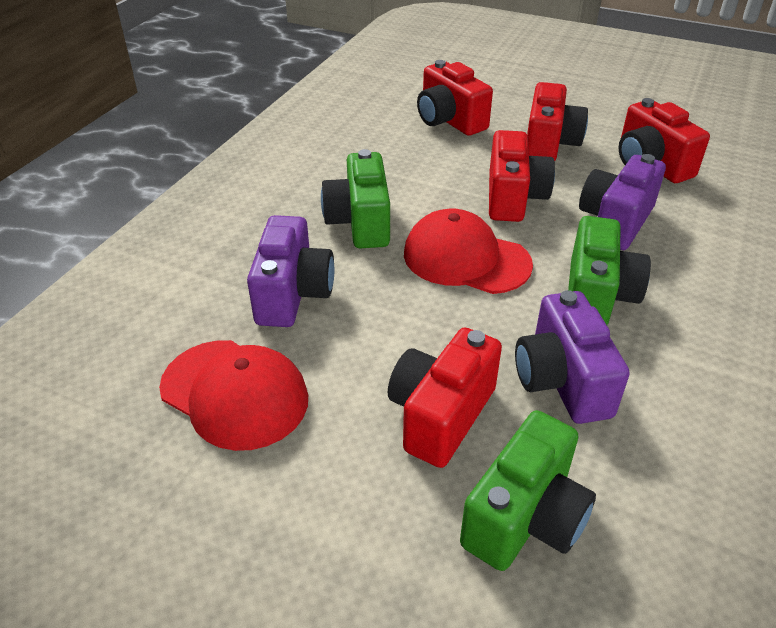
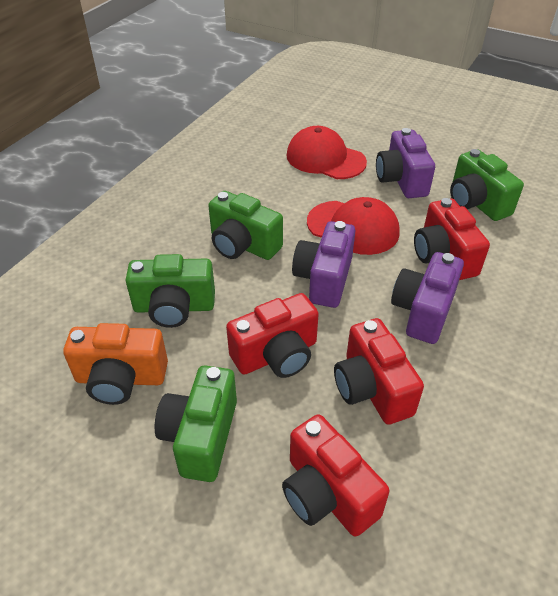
green camera: 3 -> 4
orange camera: 0 -> 1
red camera: 5 -> 4

